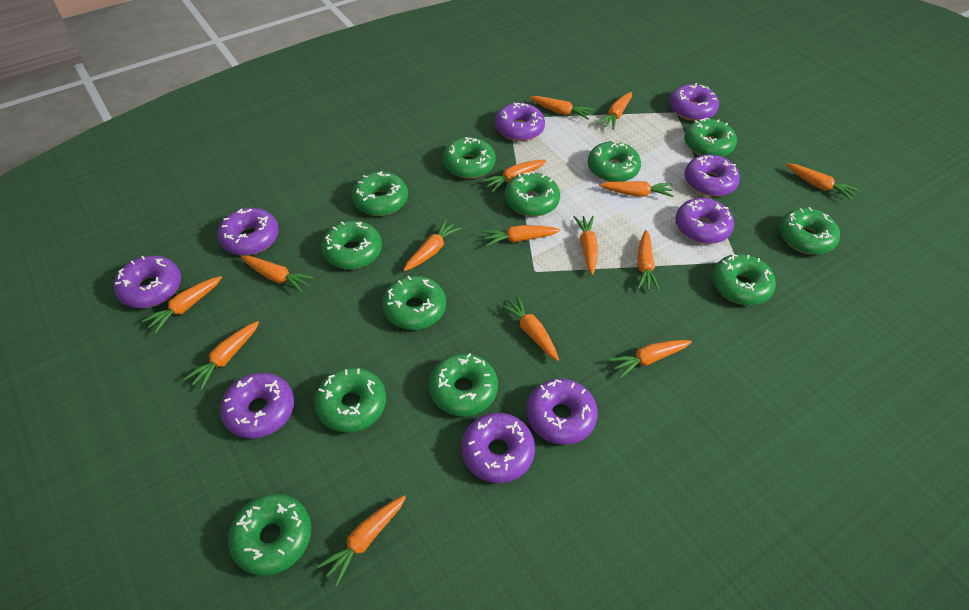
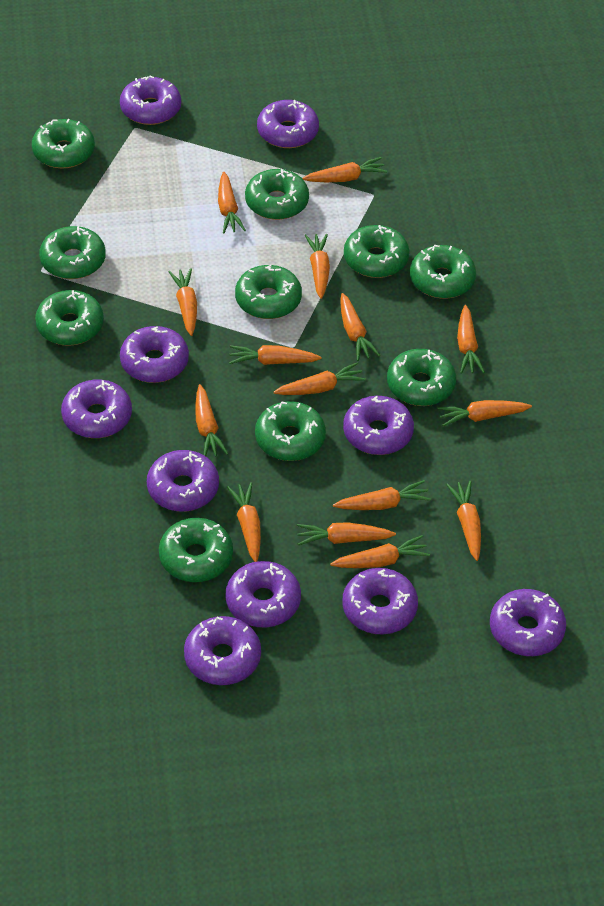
green donut: 12 -> 10
purple donut: 9 -> 10

